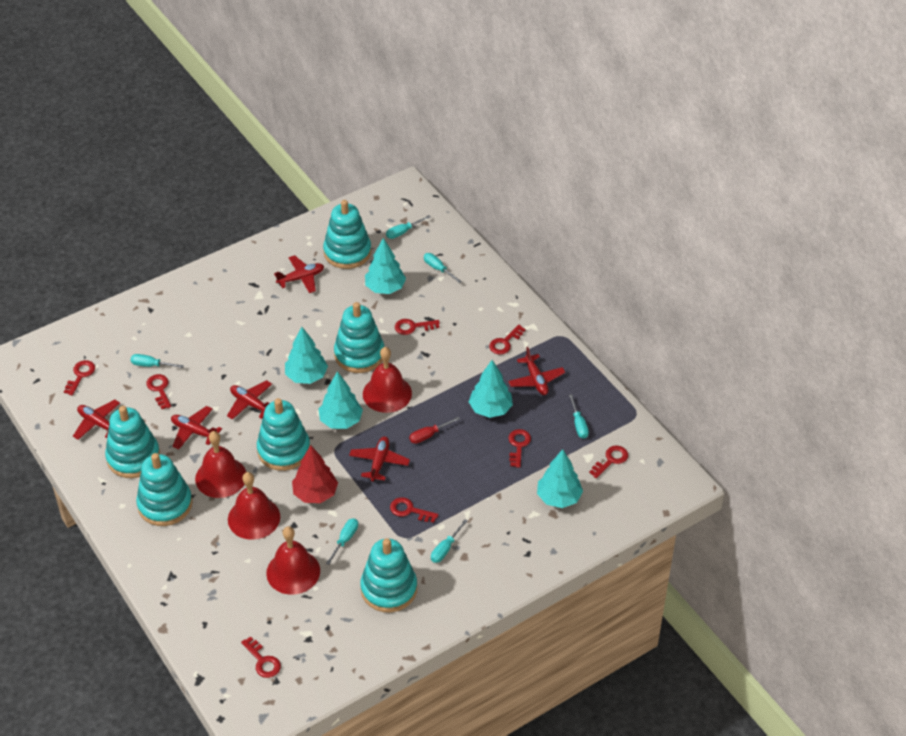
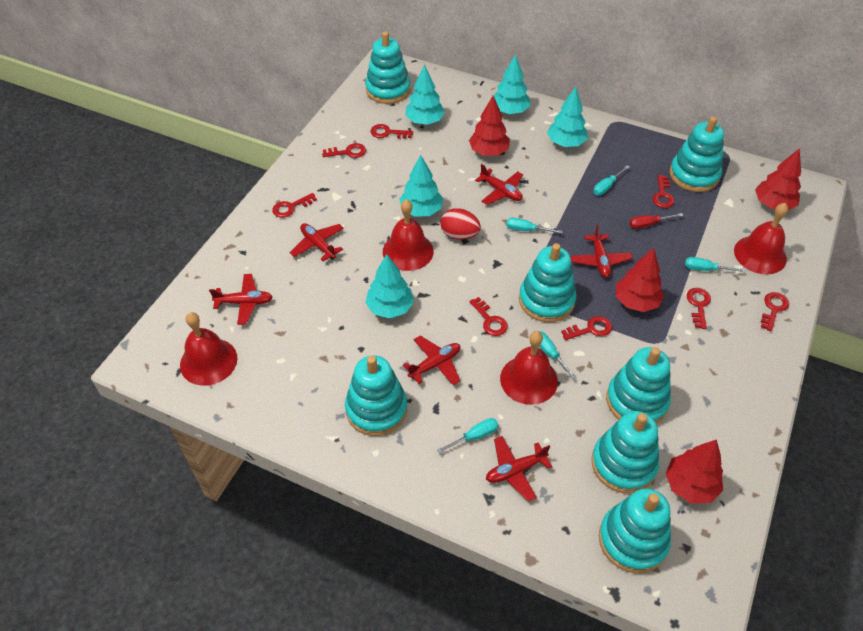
red egg: 0 -> 1
red tree: 1 -> 4
turquoise screwdriver: 6 -> 5
turquoise stacking toy: 6 -> 7

